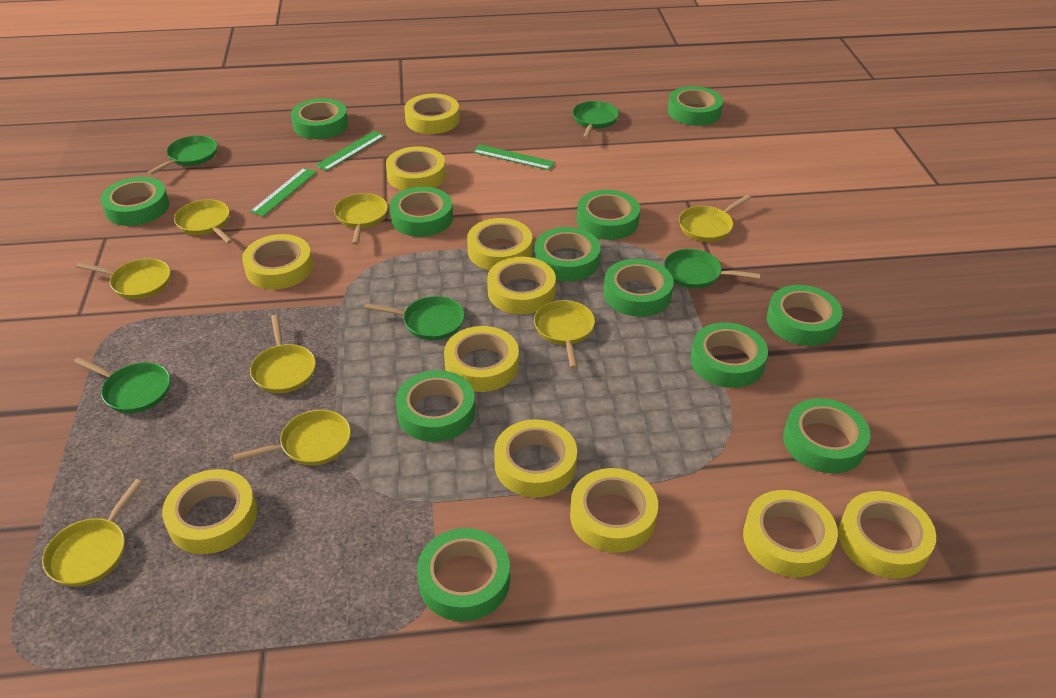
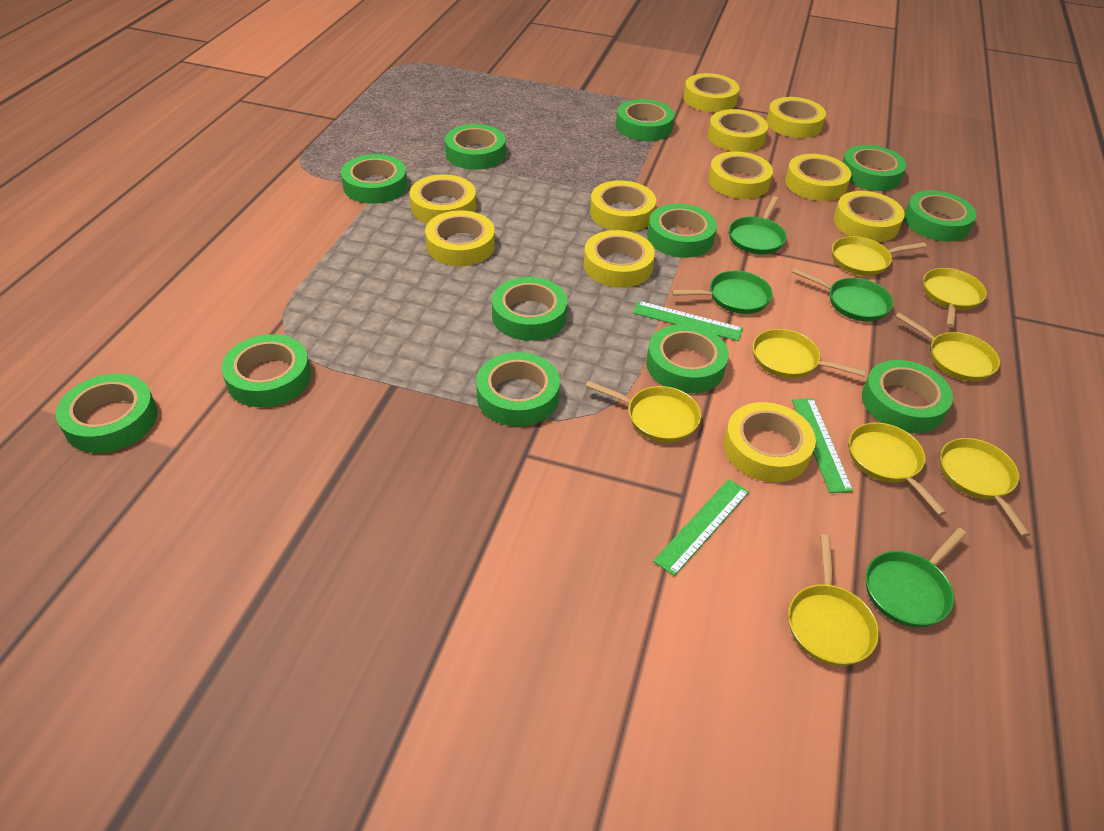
green pan: 5 -> 4

